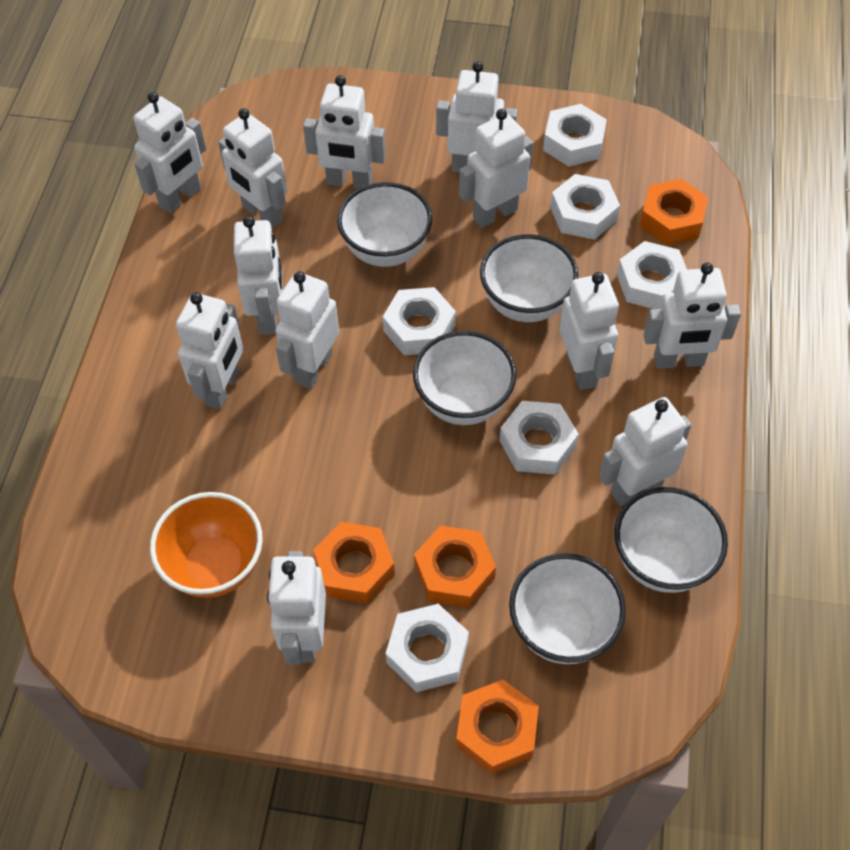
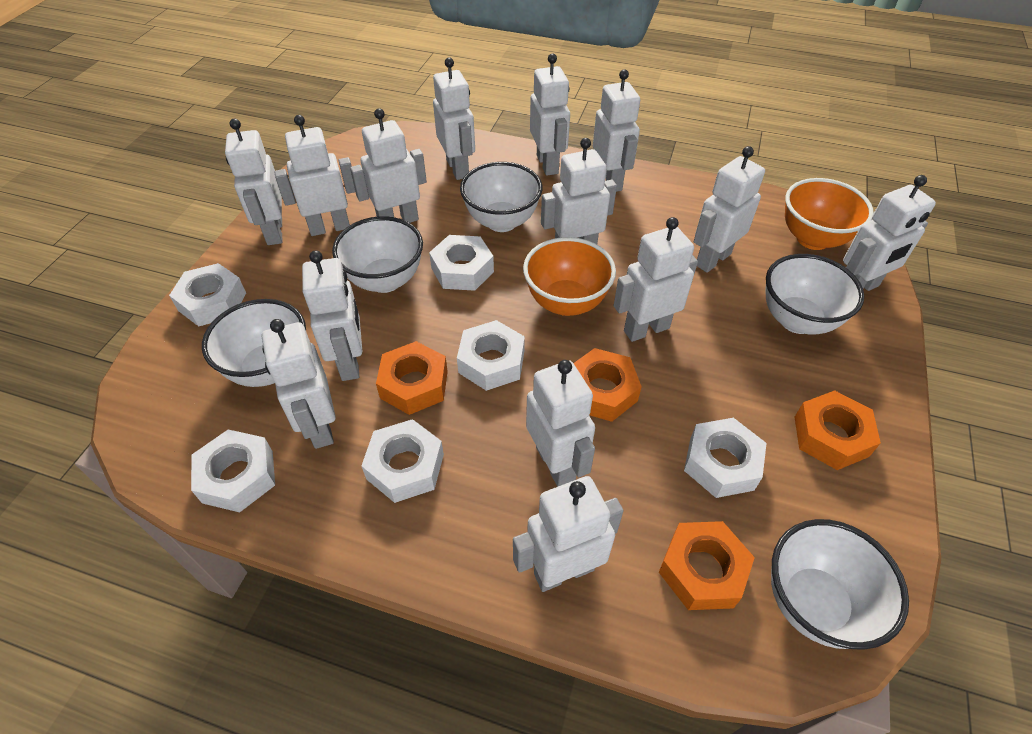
orange bowl: 1 -> 2
white robot: 12 -> 14

